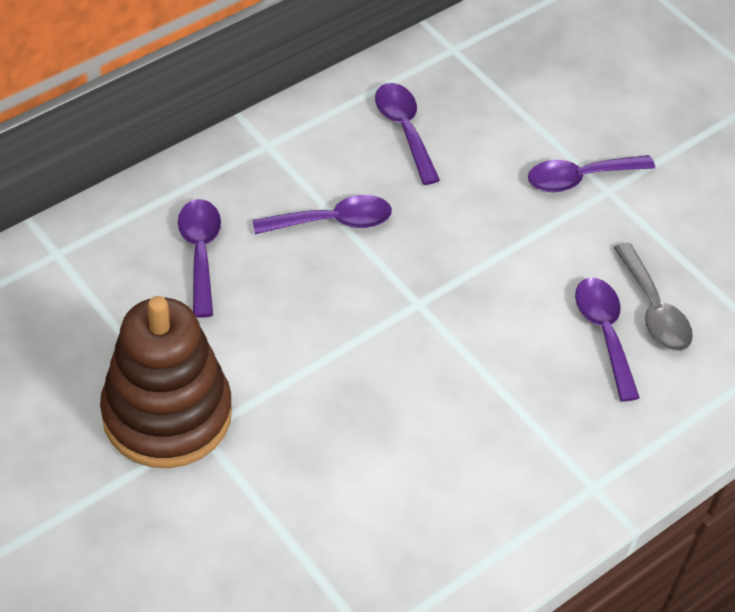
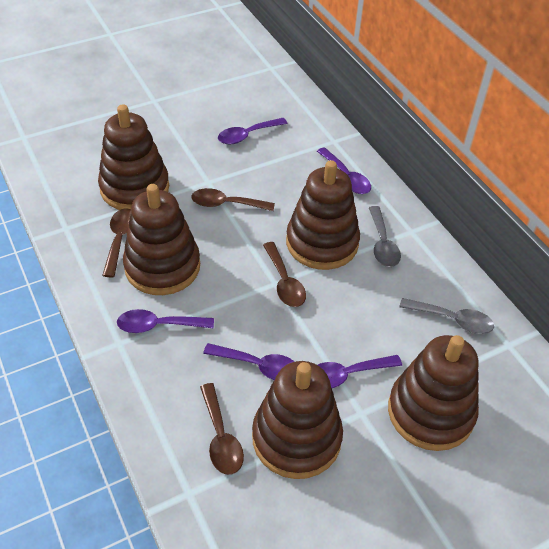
brown spoon: 0 -> 4
brown stacking toy: 1 -> 5
grey spoon: 1 -> 2

